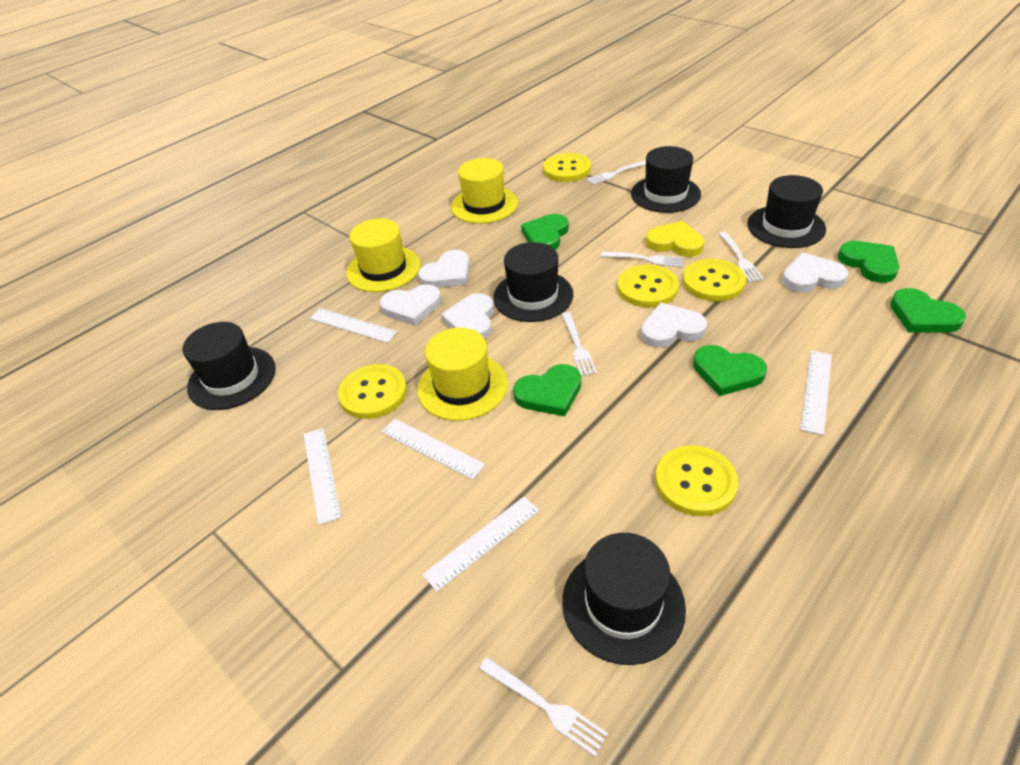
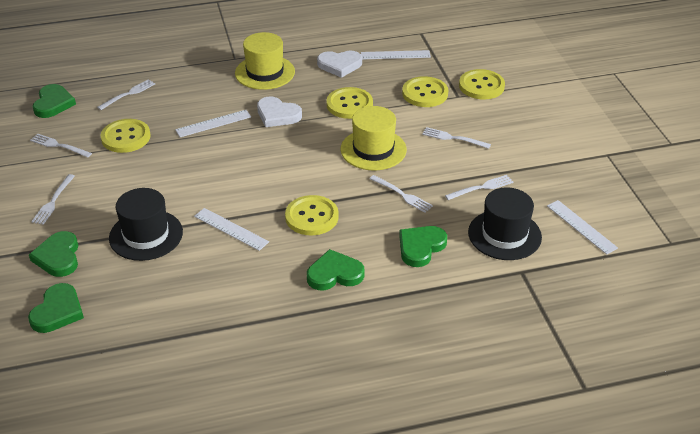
black hat: 5 -> 2
white fork: 5 -> 6
white heart: 5 -> 2
white ruler: 5 -> 4
yellow hat: 3 -> 2
yellow heart: 1 -> 0

